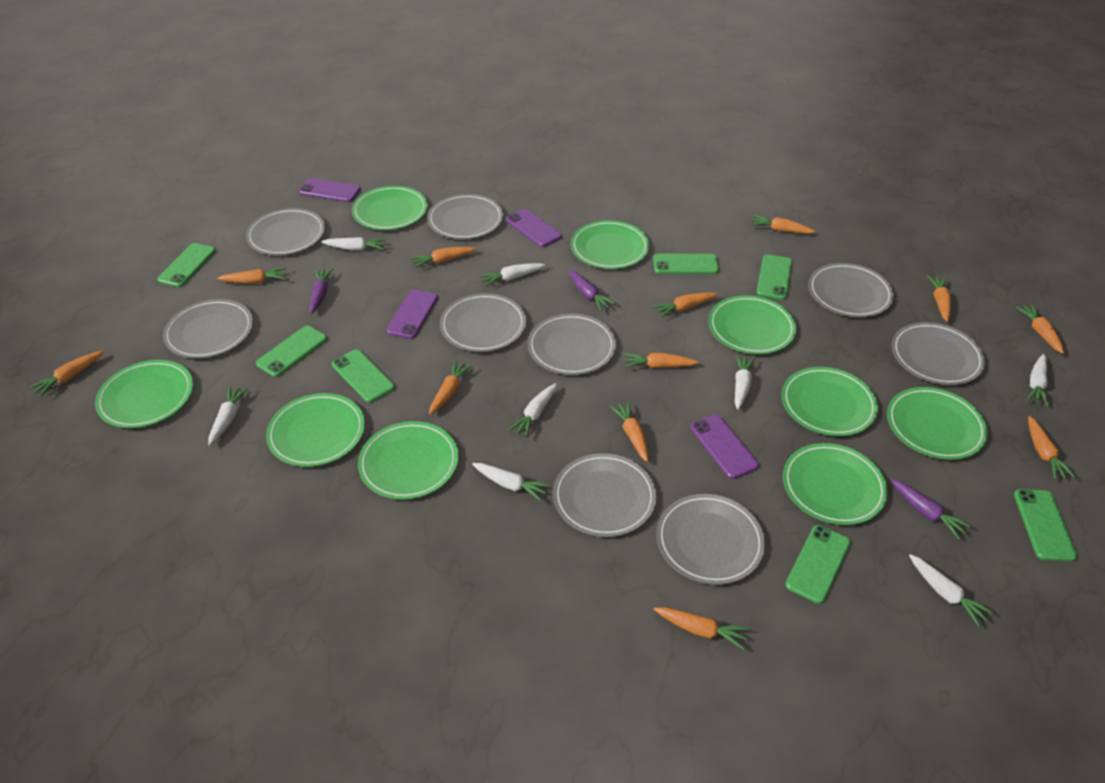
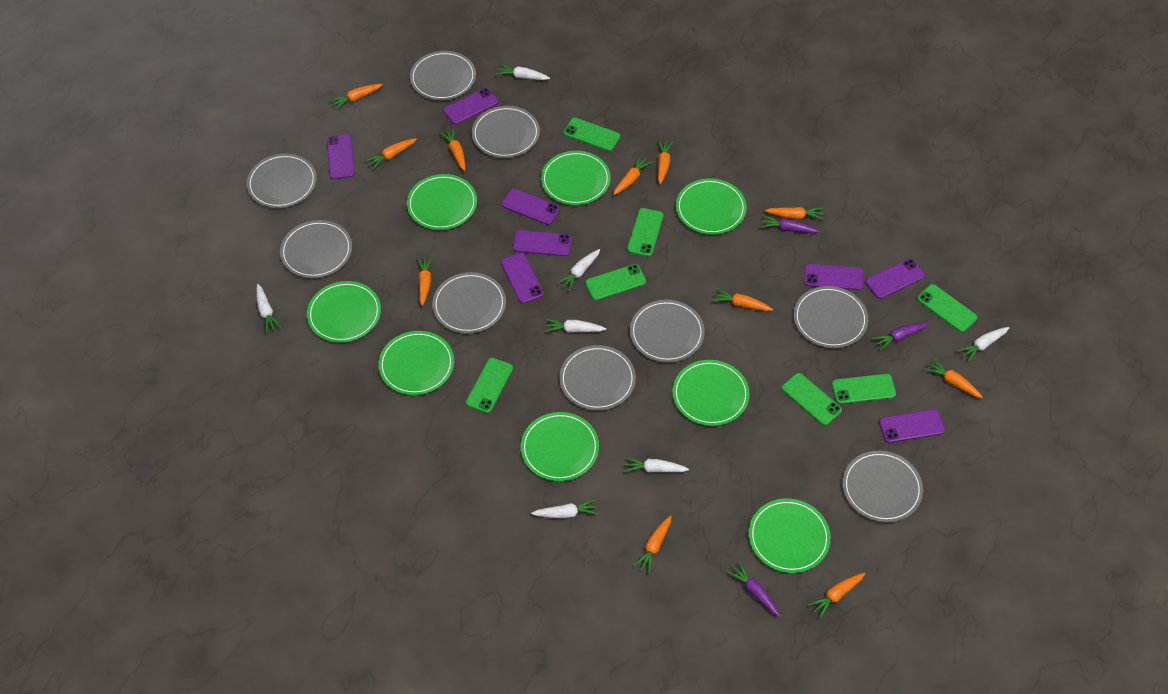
green plate: 9 -> 8
orange carrot: 12 -> 11
purple phone: 4 -> 8
white carrot: 8 -> 7

